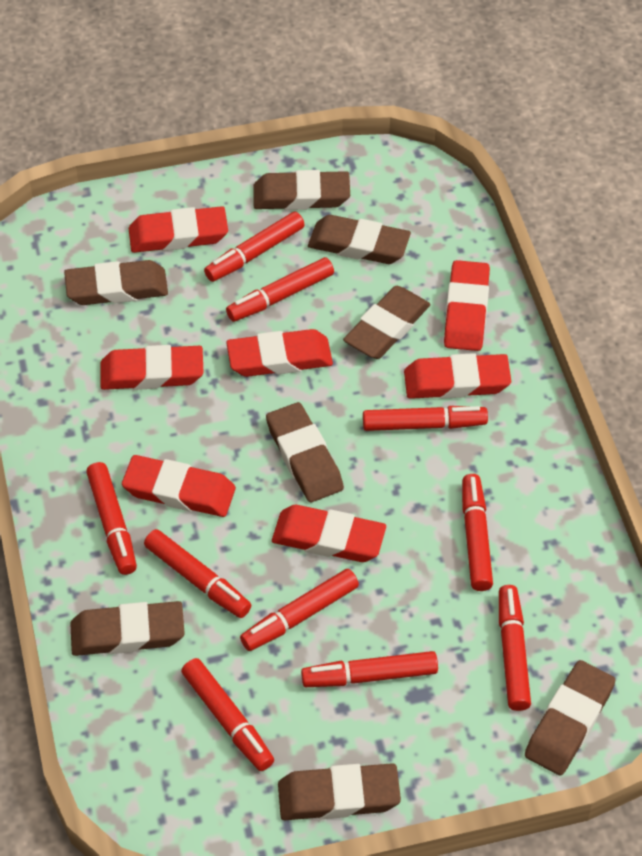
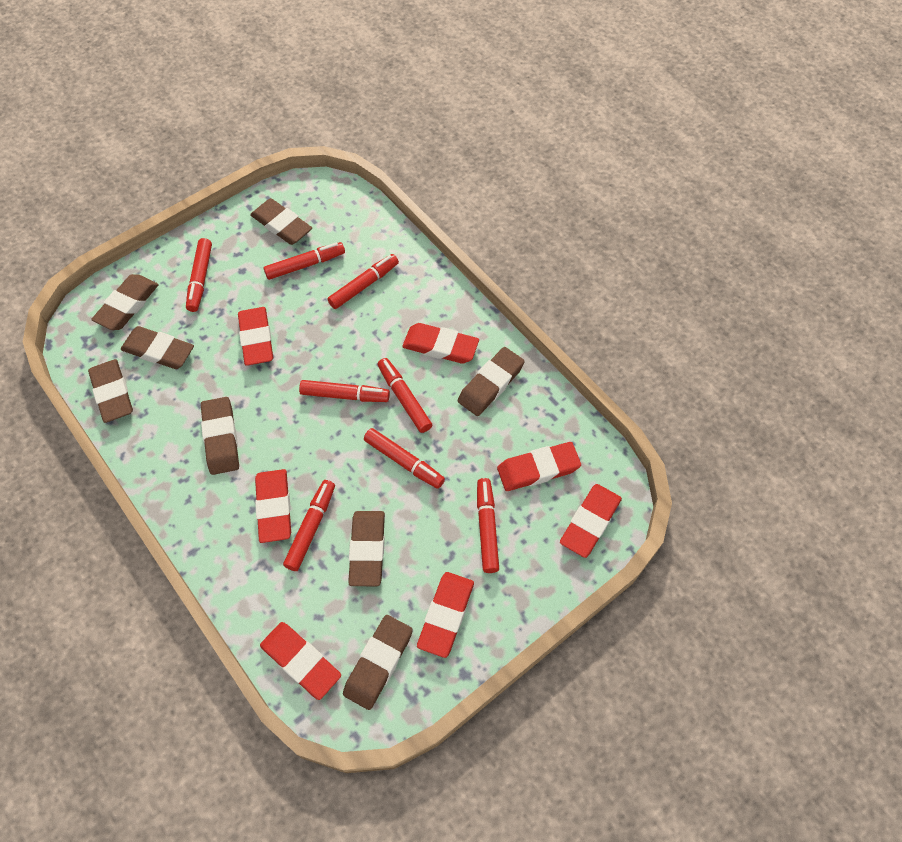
red marker: 10 -> 8

